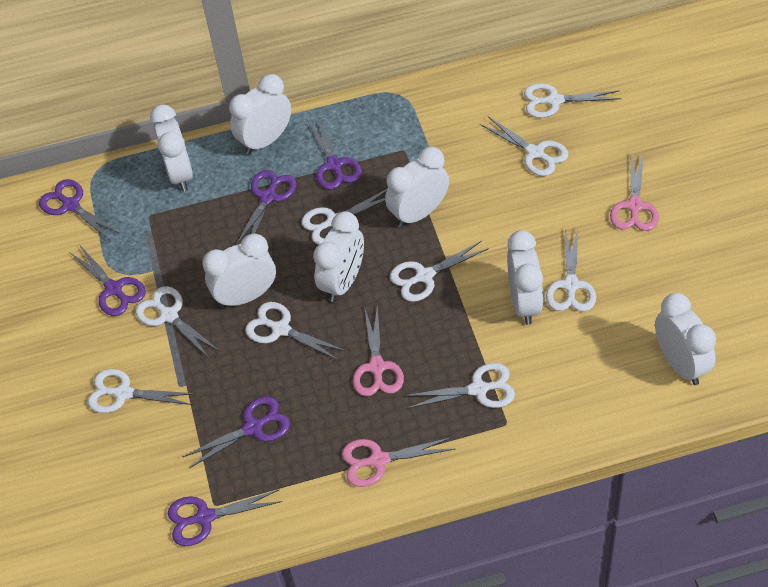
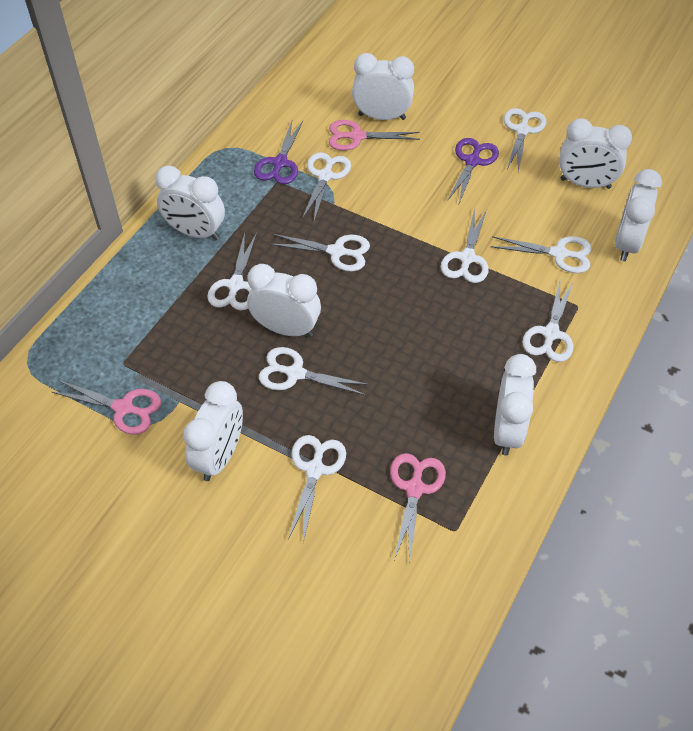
purple scissors: 6 -> 2

